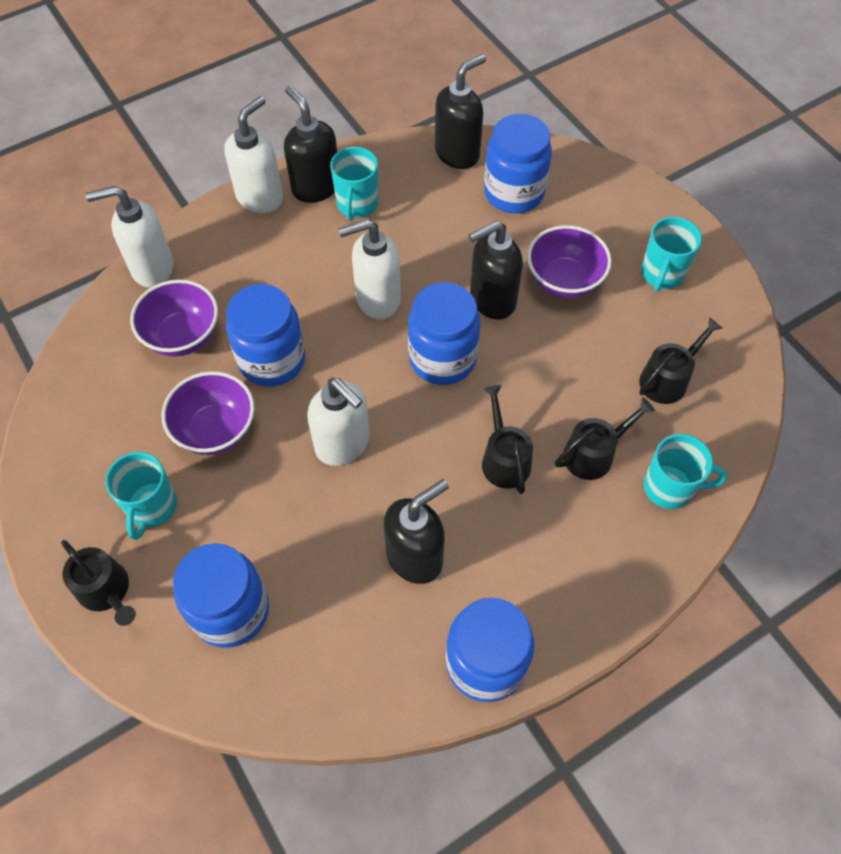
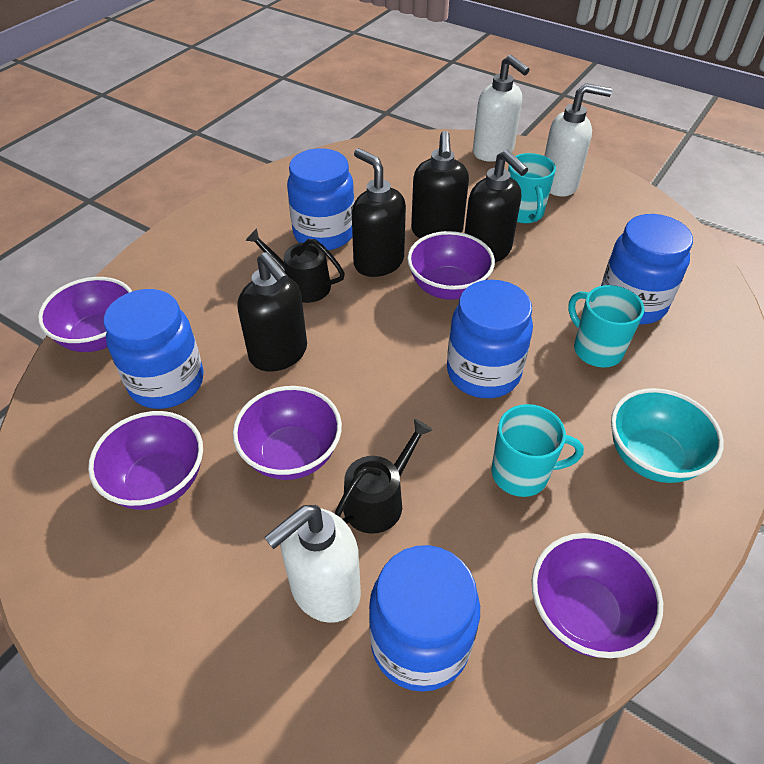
black watering can: 4 -> 2
purple bowl: 3 -> 5
turquoise bowl: 0 -> 1
turquoise mug: 4 -> 3
white soap dispenser: 4 -> 3

